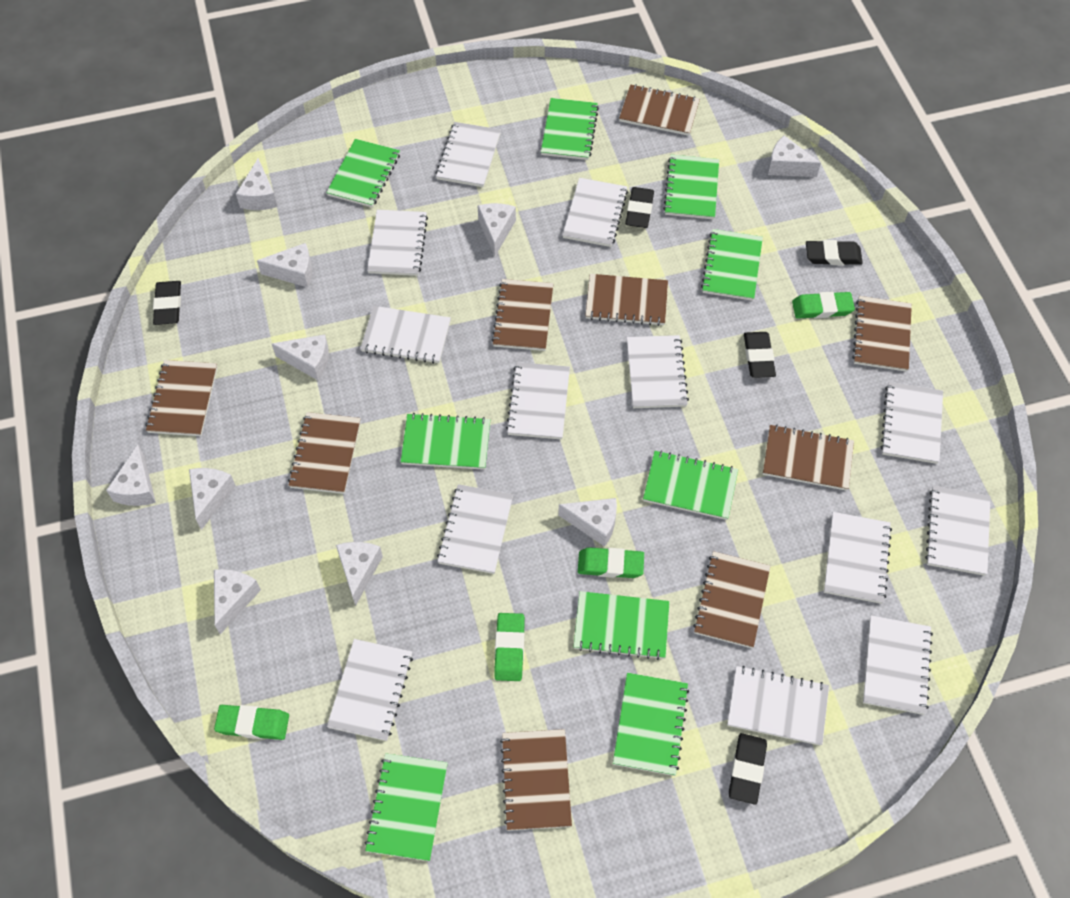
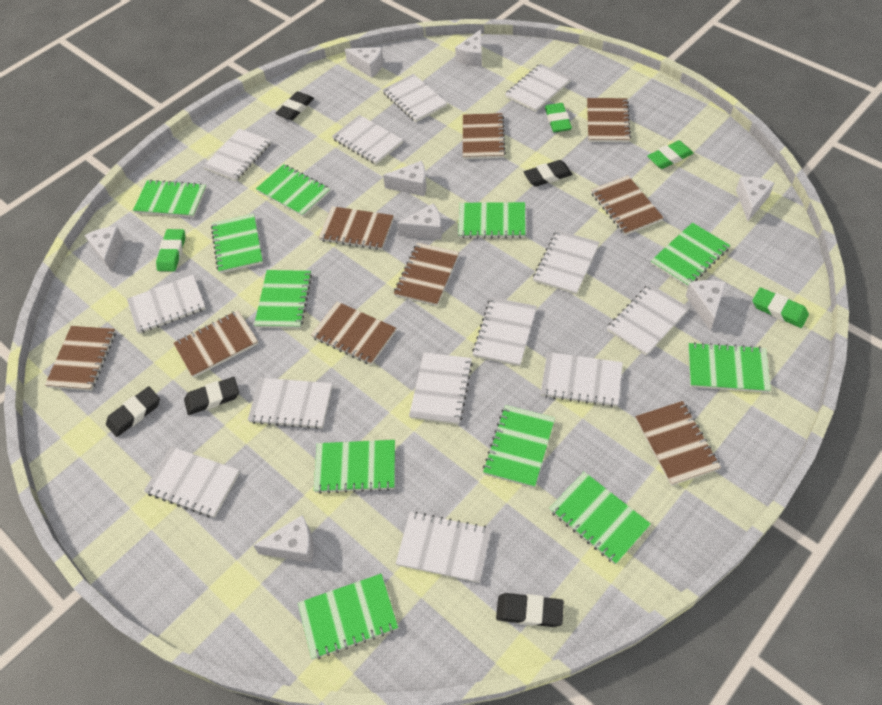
green notebook: 9 -> 11
white cheese: 10 -> 8

